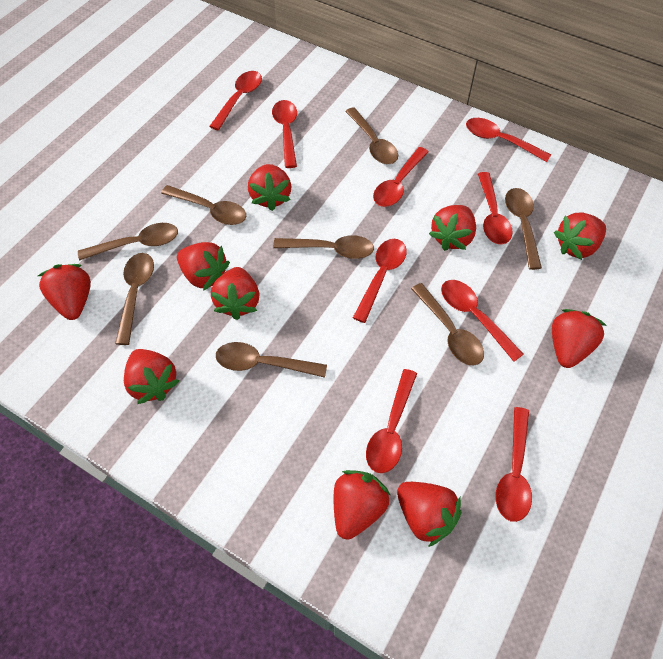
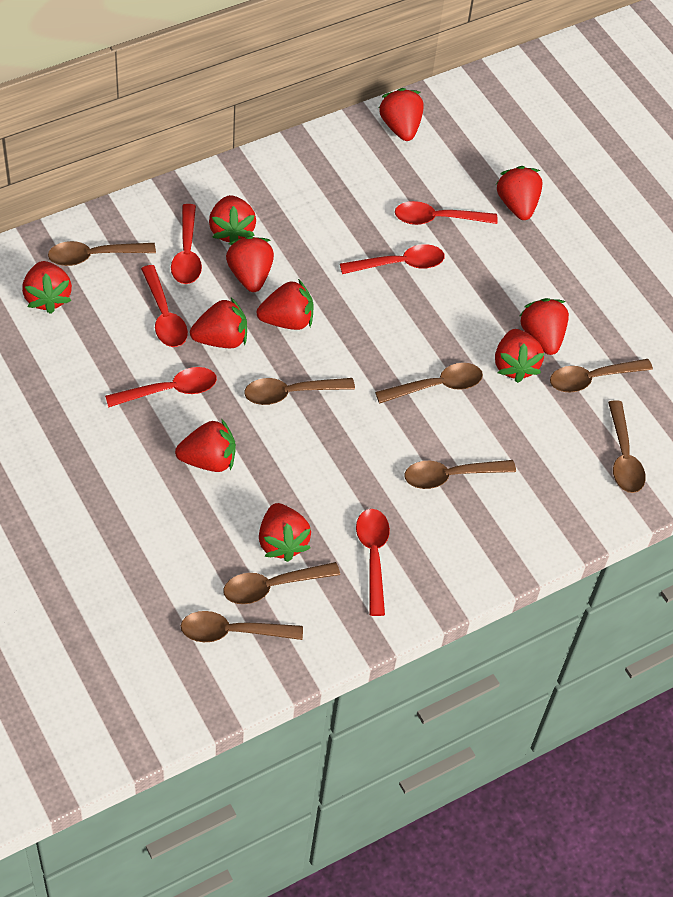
red spoon: 9 -> 6
red strawberry: 10 -> 11

